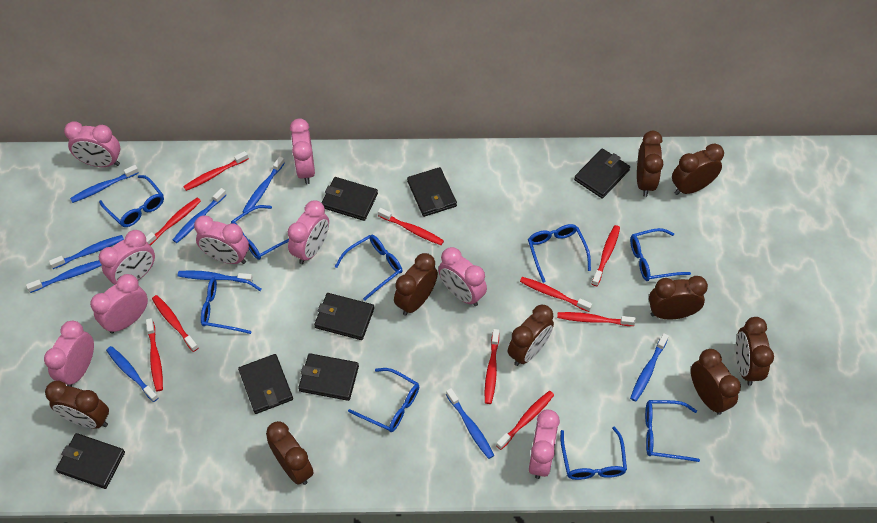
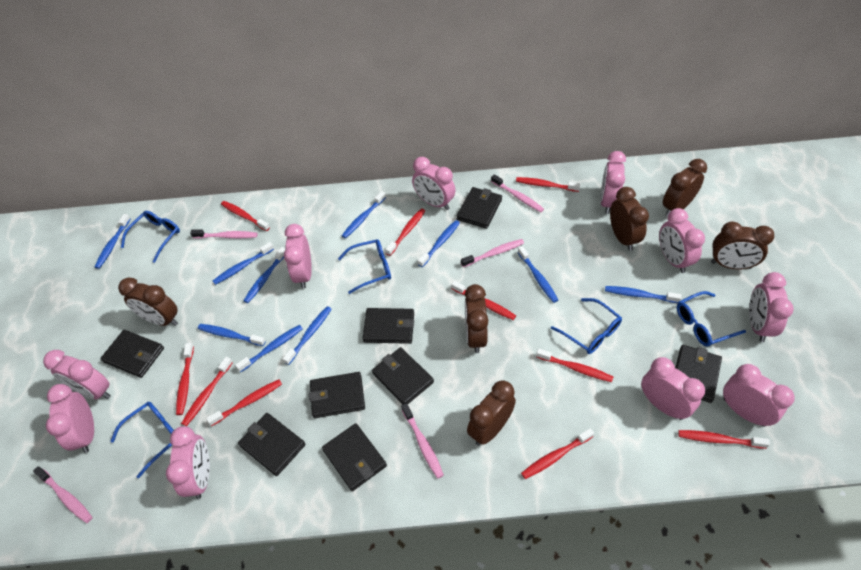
black wallet: 7 -> 8
blue glasses: 9 -> 5
blue toothbrush: 9 -> 10
brown clock: 9 -> 6
pink clock: 9 -> 10
pink toothbrush: 0 -> 5

